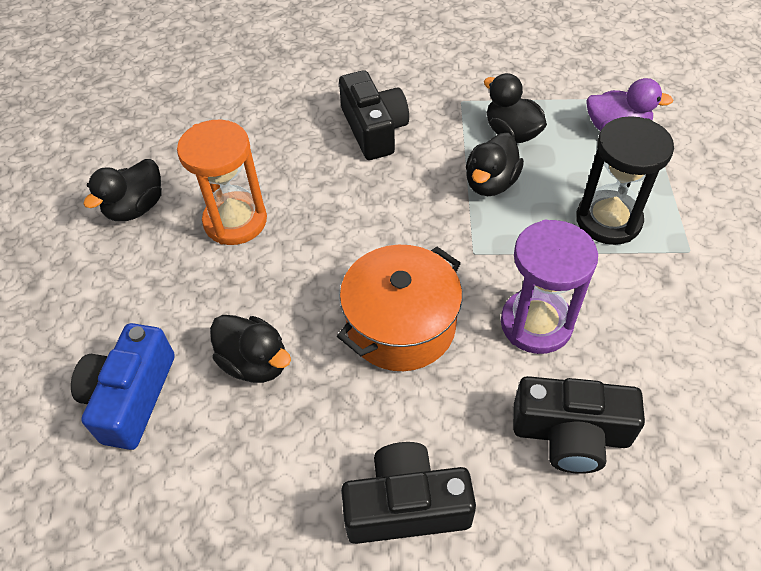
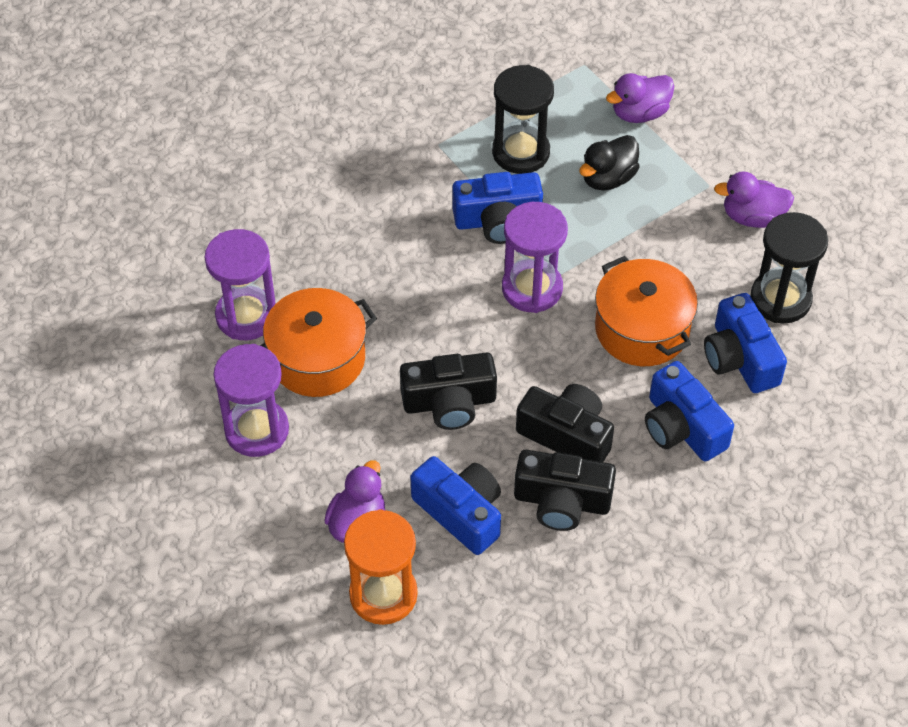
black duck: 4 -> 1
black hourglass: 1 -> 2
blue camera: 1 -> 4
orange pot: 1 -> 2
purple duck: 1 -> 3
purple hourglass: 1 -> 3

